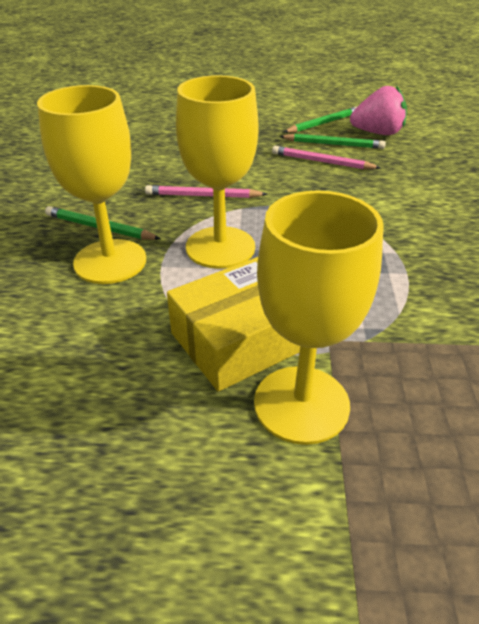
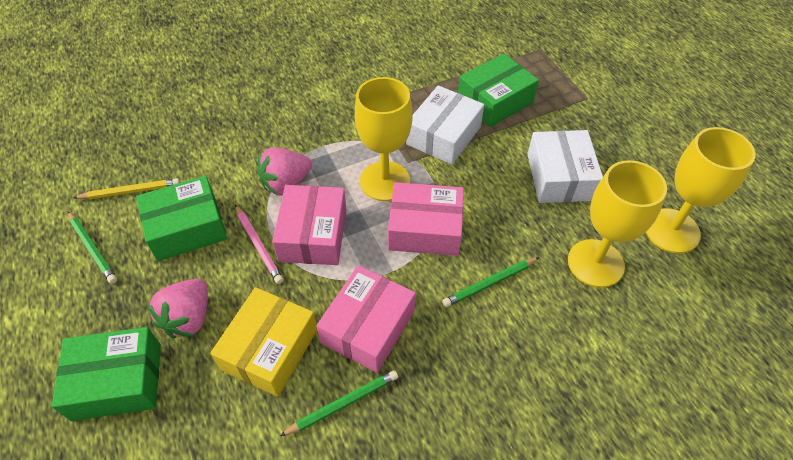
green box: 0 -> 3
pink box: 0 -> 3
pink pencil: 2 -> 1
pink strawberry: 1 -> 2
white box: 0 -> 2
yellow pencil: 0 -> 1

